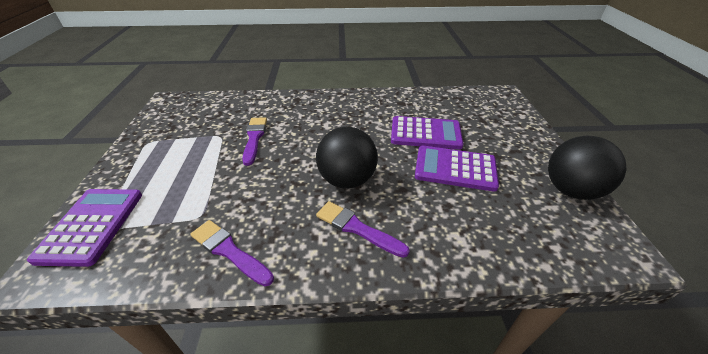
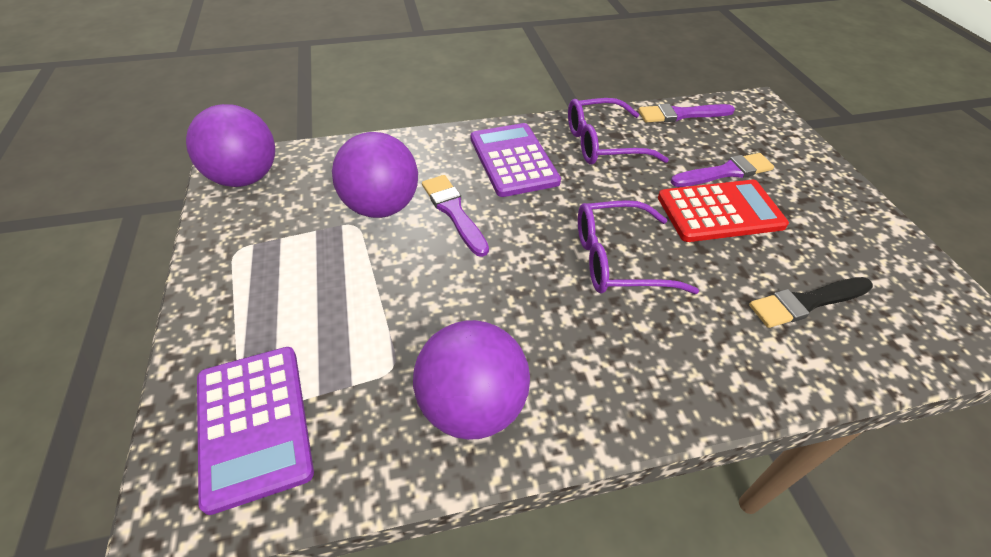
black ball: 2 -> 0
black brush: 0 -> 1
purple ball: 0 -> 3
purple calculator: 3 -> 2
purple glasses: 0 -> 2
red calculator: 0 -> 1

